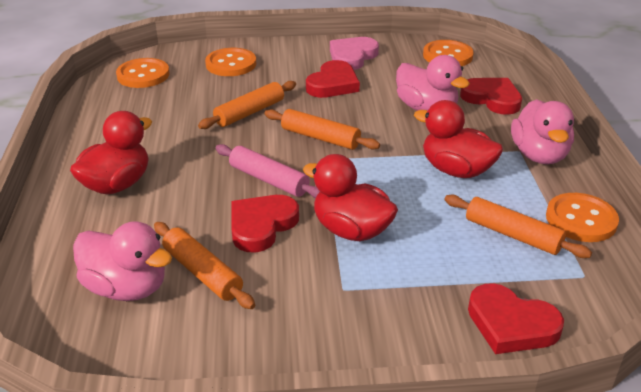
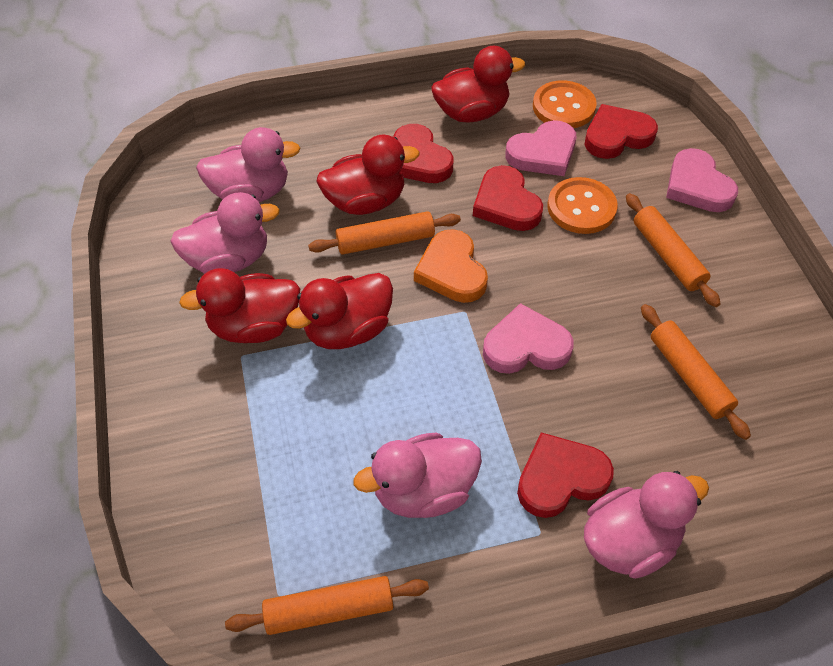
orange button: 4 -> 2
orange heart: 0 -> 1
pink duck: 3 -> 4
pink heart: 1 -> 3
pink rolling pin: 1 -> 0
red duck: 3 -> 4

